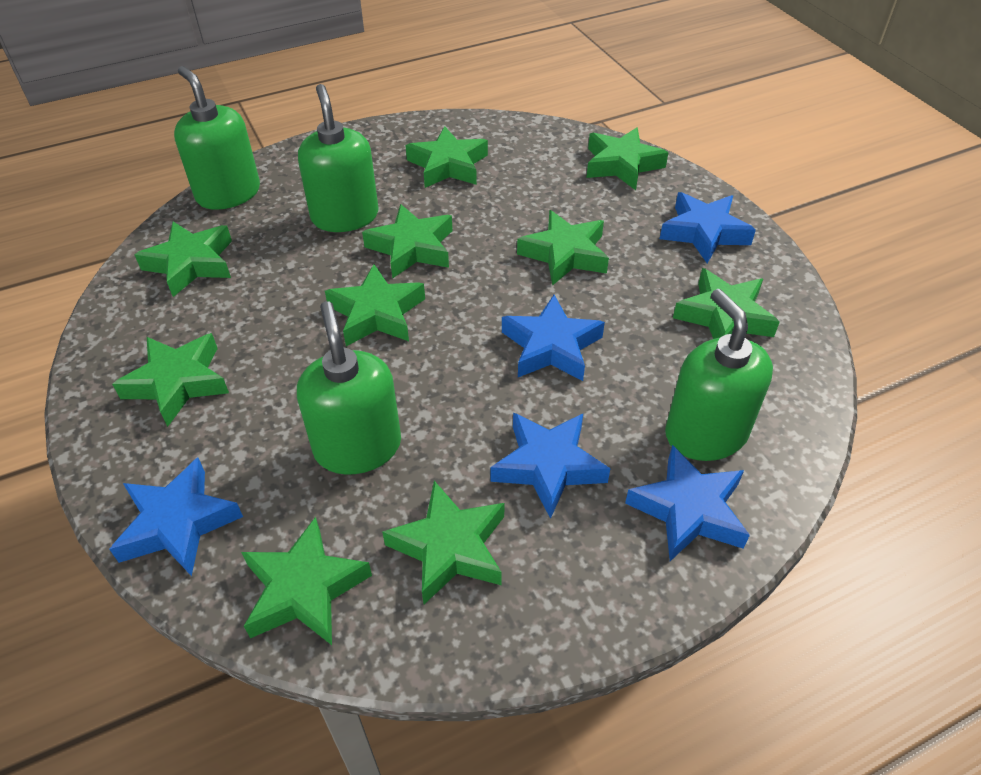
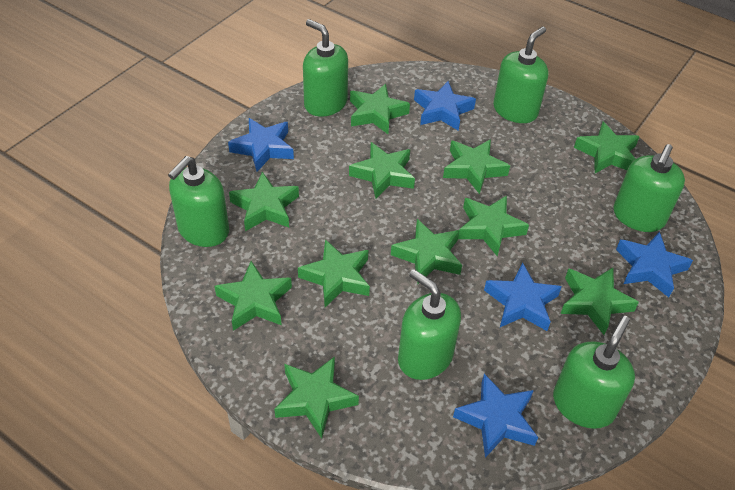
green soap dispenser: 4 -> 6
green star: 10 -> 11

